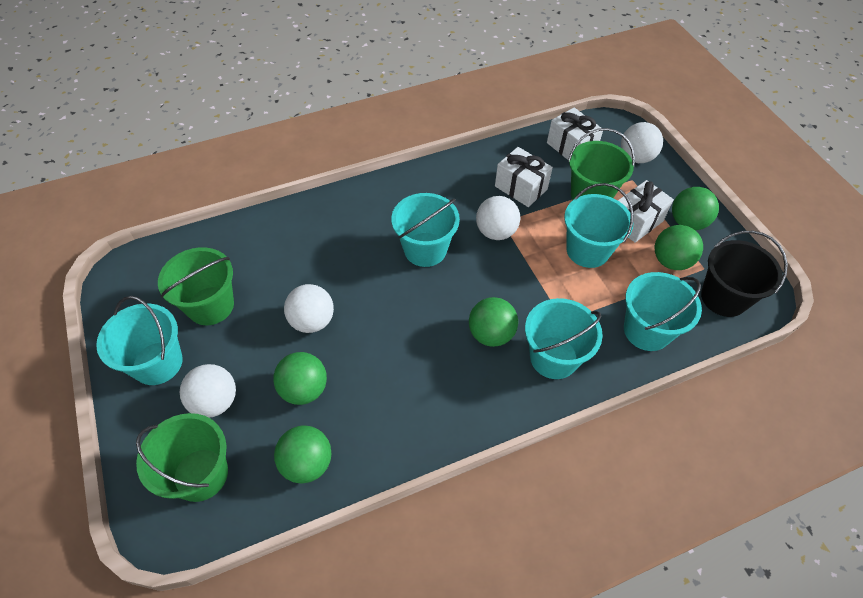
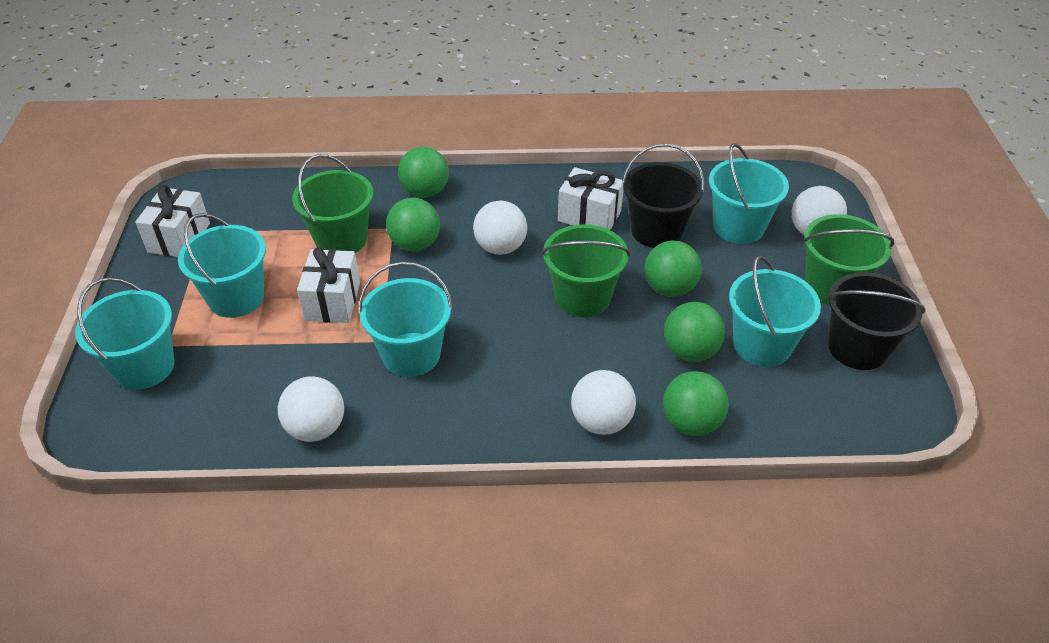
black bucket: 1 -> 2

